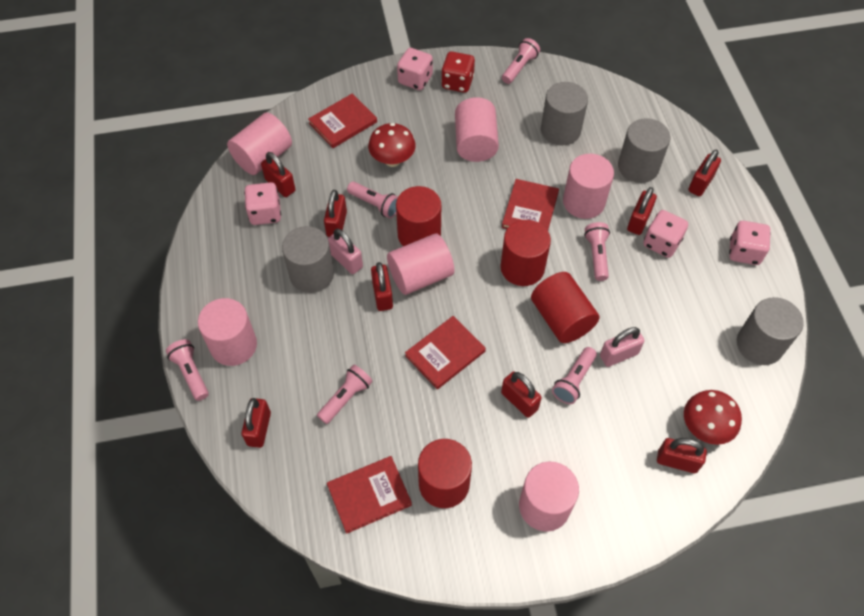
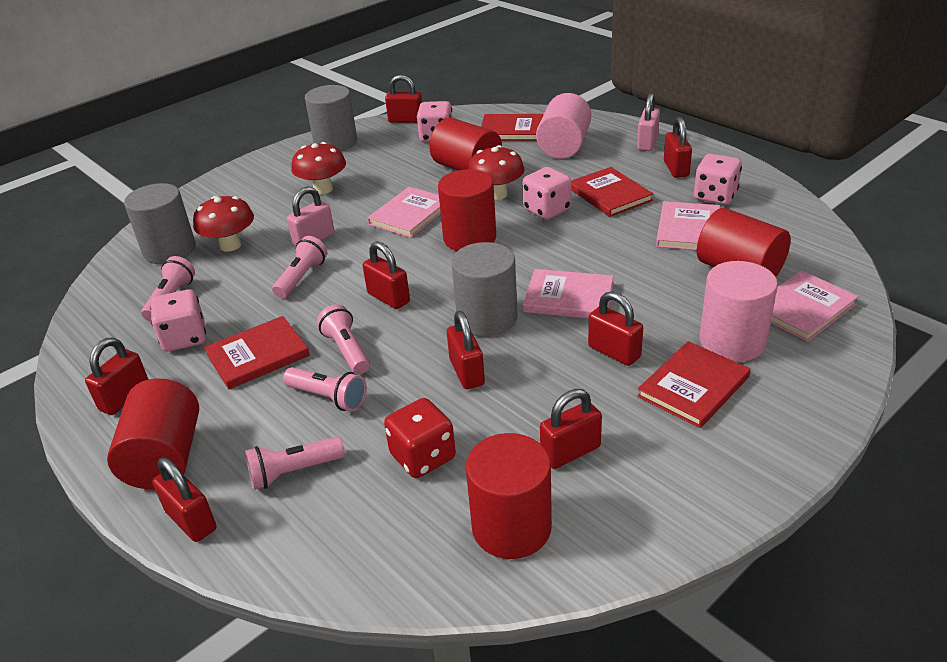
grey cylinder: 4 -> 3
pink book: 0 -> 4
pink cylinder: 6 -> 2
pink flashlight: 6 -> 5
red cylinder: 4 -> 5
red mushroom: 2 -> 3

